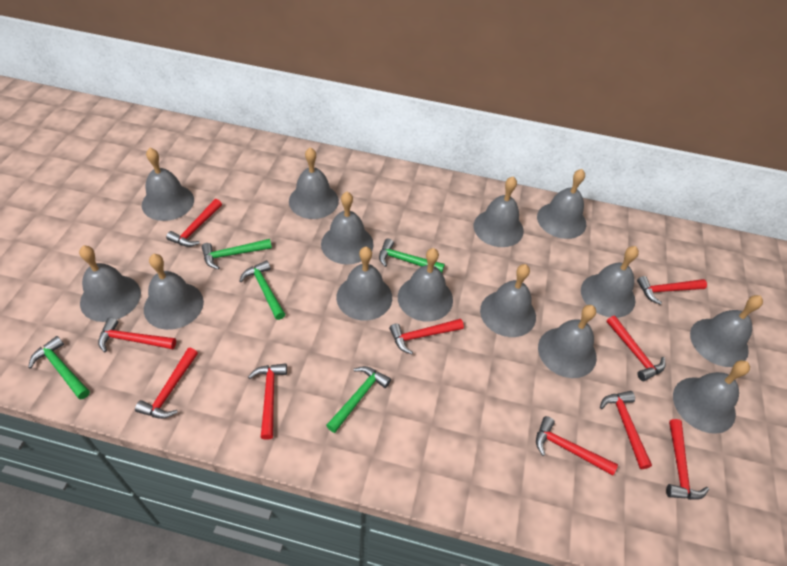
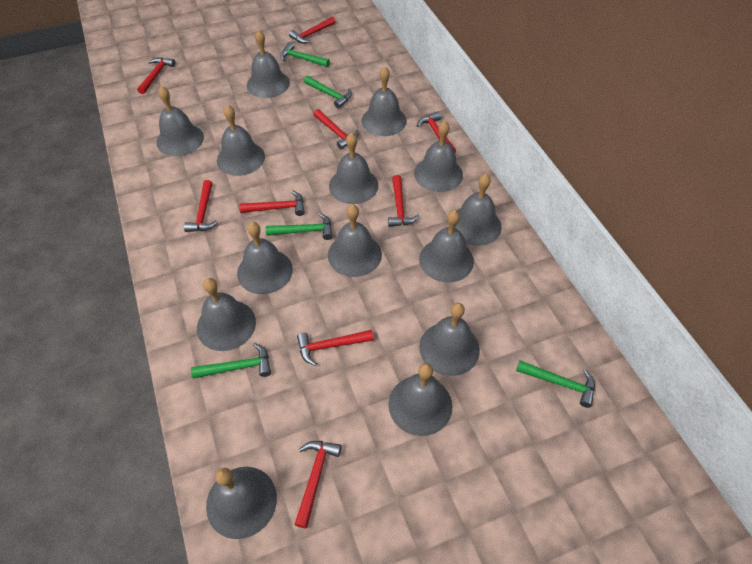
red hammer: 10 -> 9

